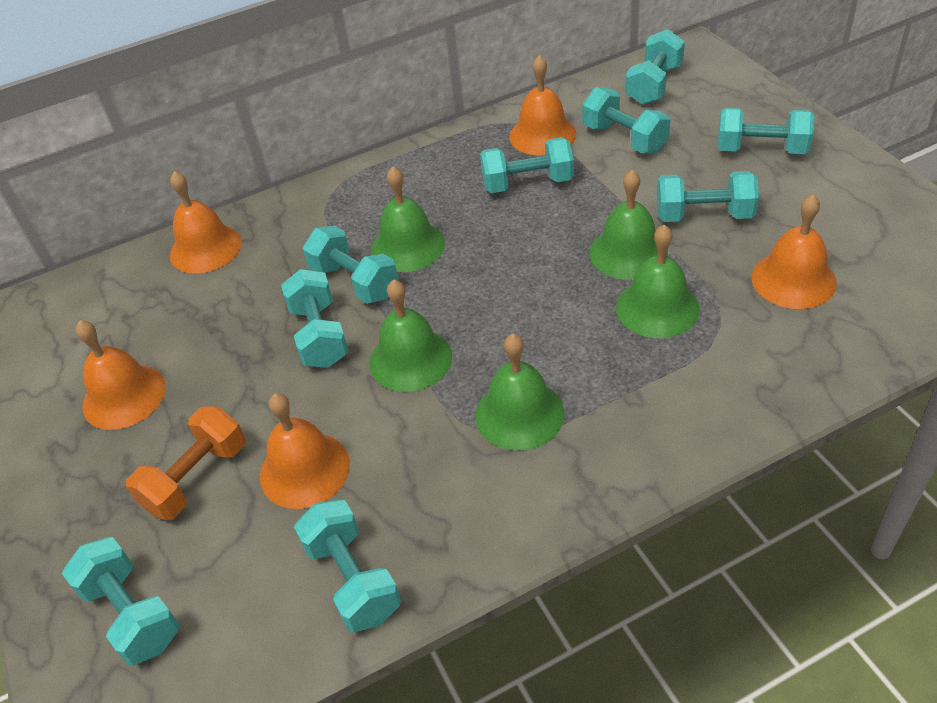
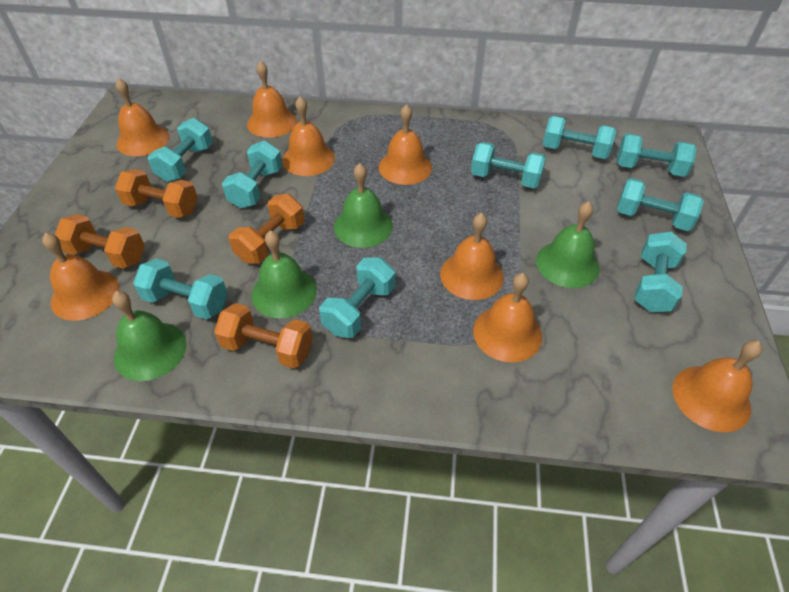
green bell: 5 -> 4
orange bell: 5 -> 8
orange dumbbell: 1 -> 4

